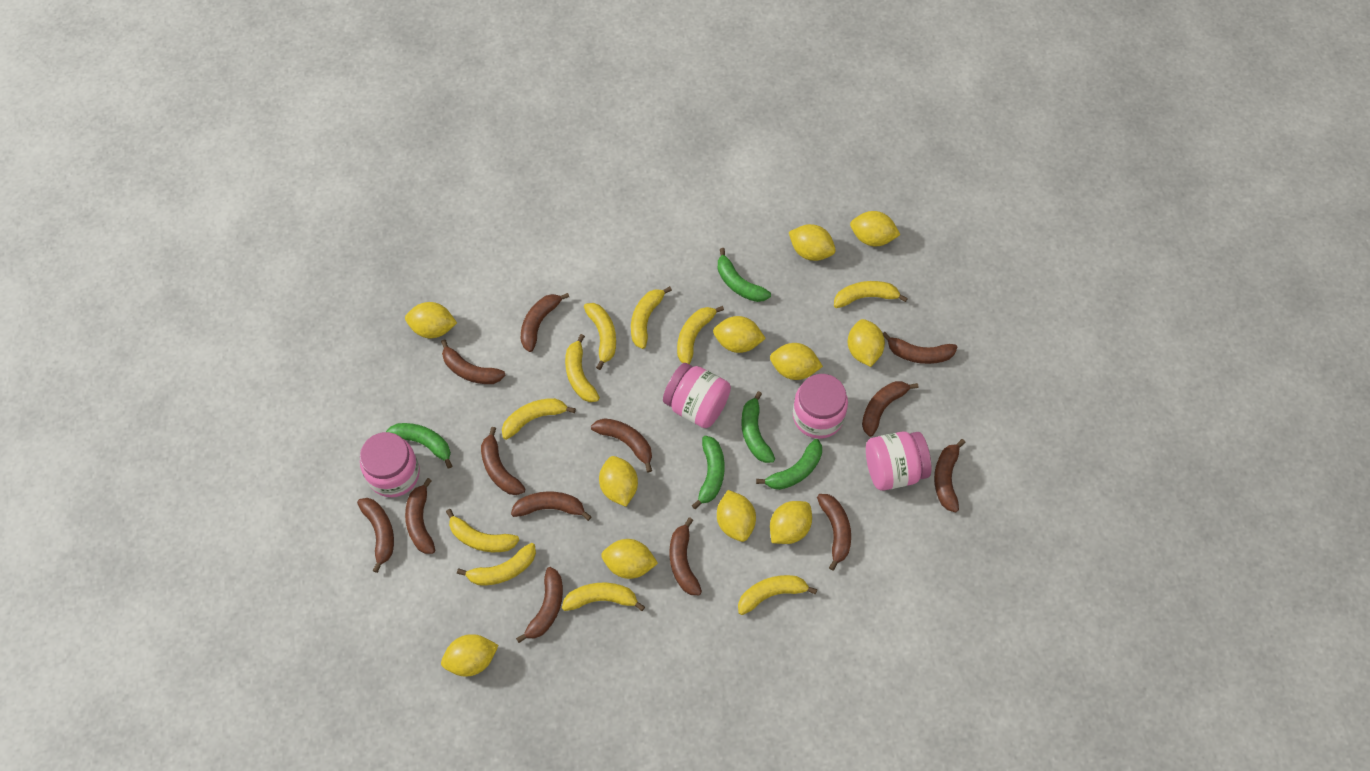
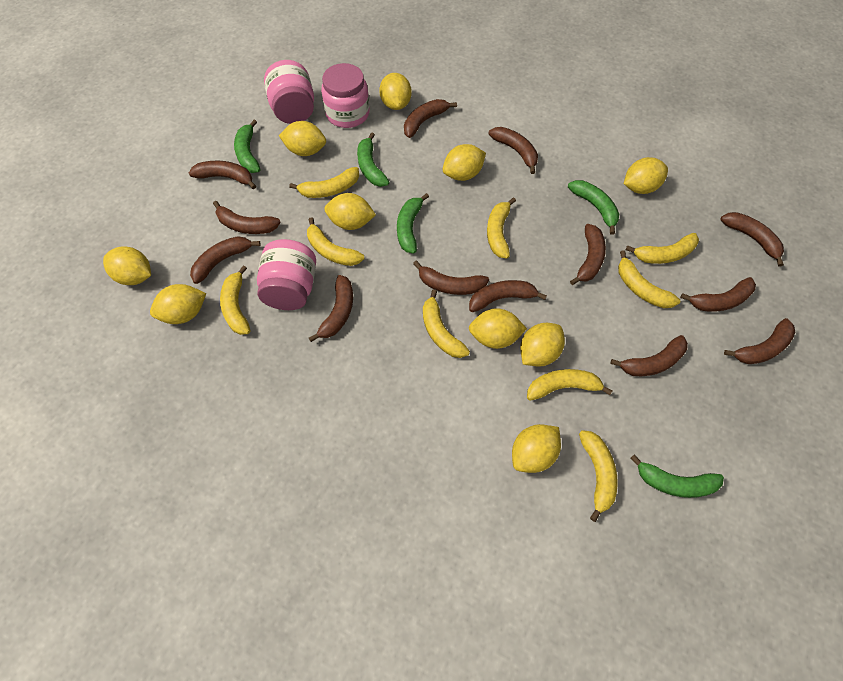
pink jar: 4 -> 3
yellow banana: 10 -> 9
yellow lemon: 11 -> 10

